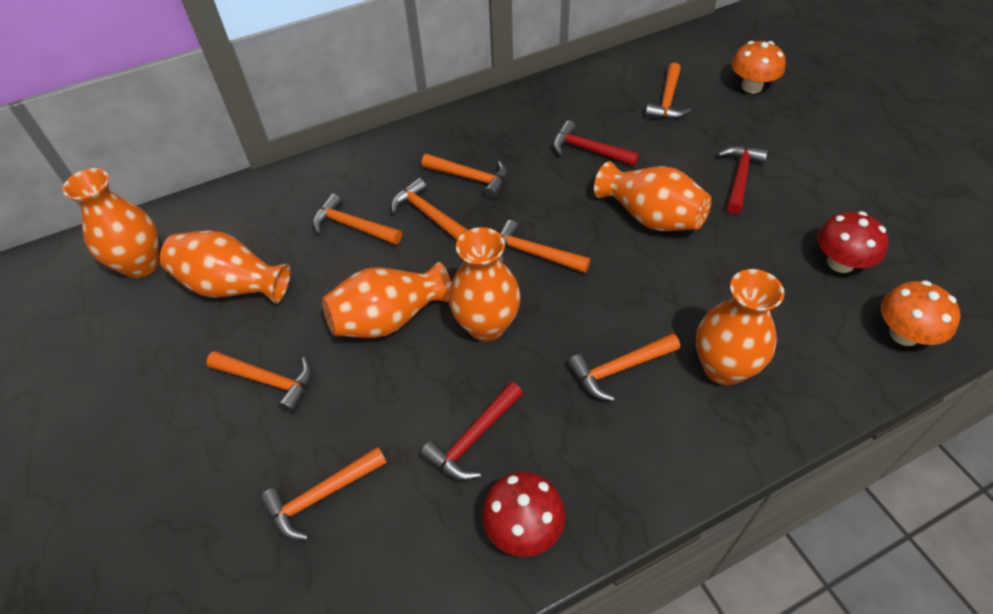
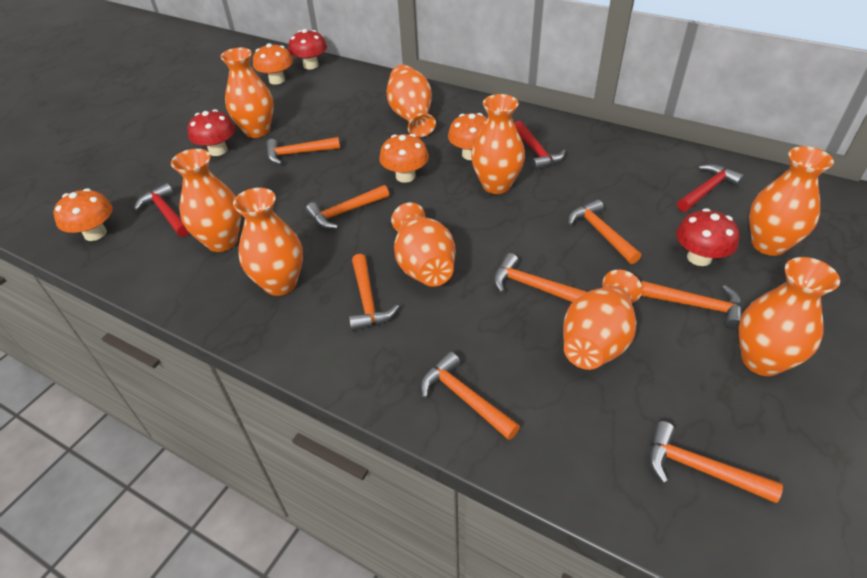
orange mushroom: 2 -> 4
orange vase: 6 -> 9
red mushroom: 2 -> 3

